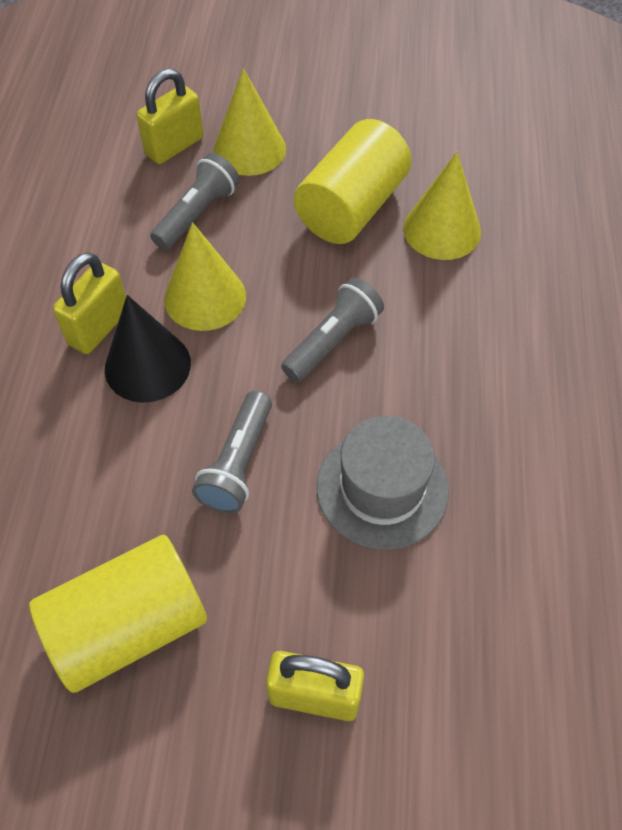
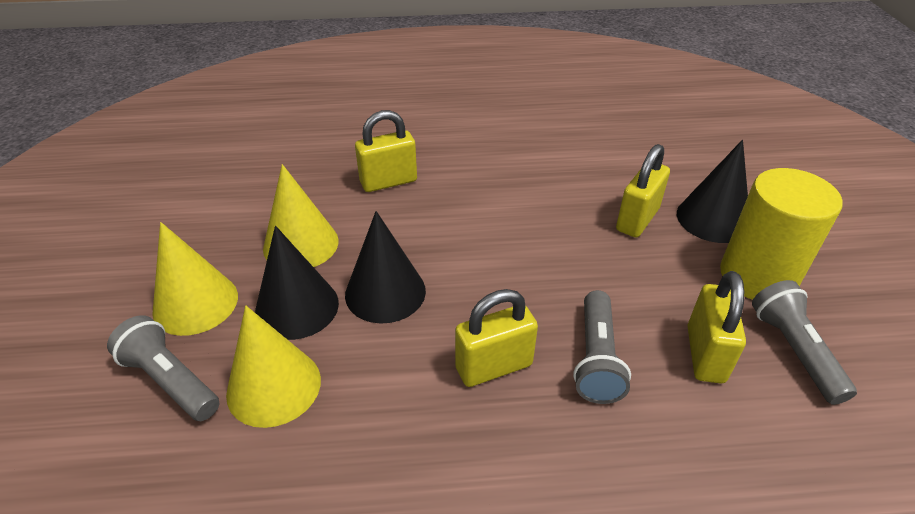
black cone: 1 -> 3
grey hat: 1 -> 0
yellow cylinder: 2 -> 1
yellow padlock: 3 -> 4

